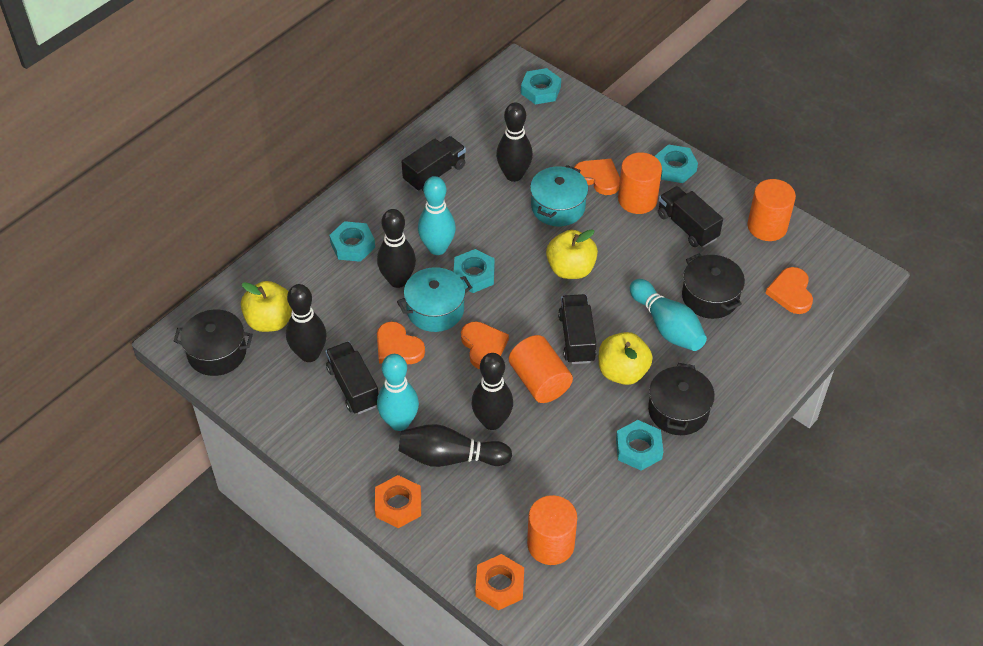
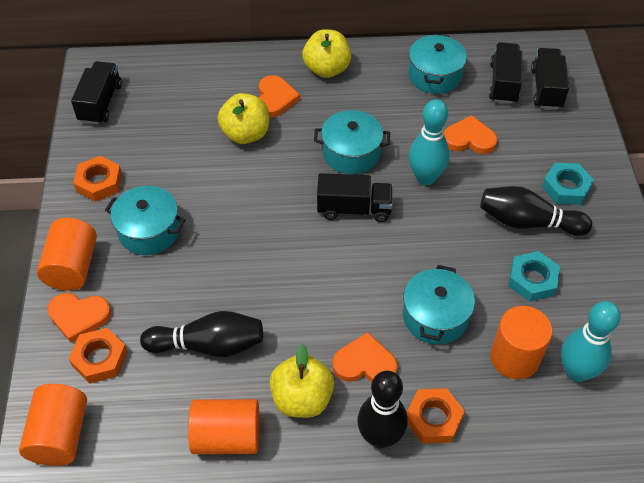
black bowling pin: 5 -> 3
black pot: 3 -> 0
orange nut: 2 -> 3
turquoise bowling pin: 3 -> 2
turquoise nut: 5 -> 2
turquoise pot: 2 -> 4

